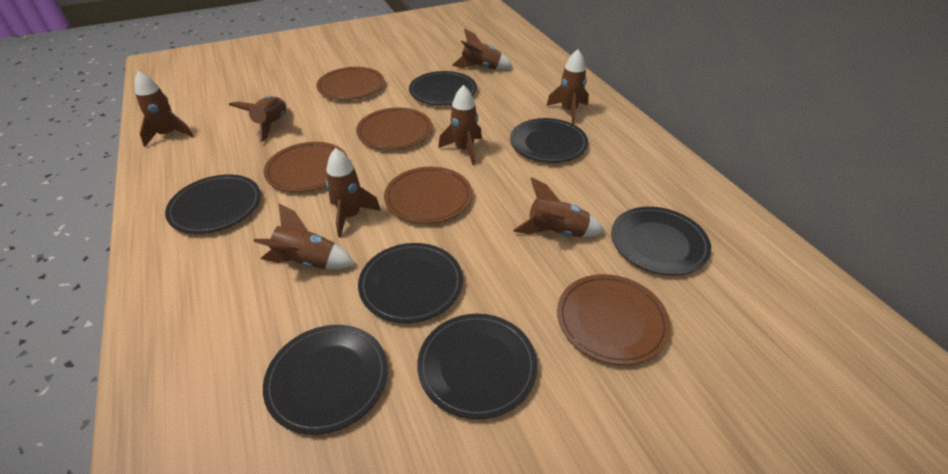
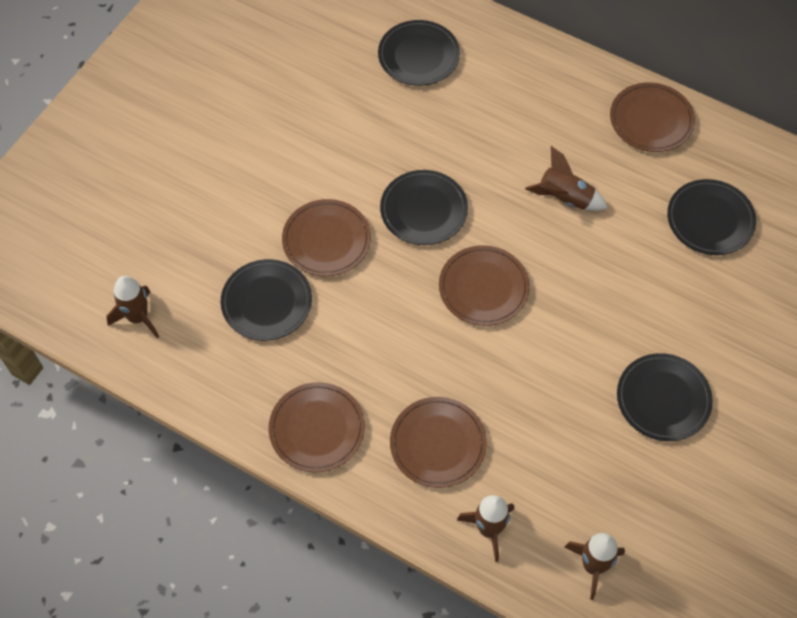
black plate: 7 -> 5
brown rocket: 8 -> 4

